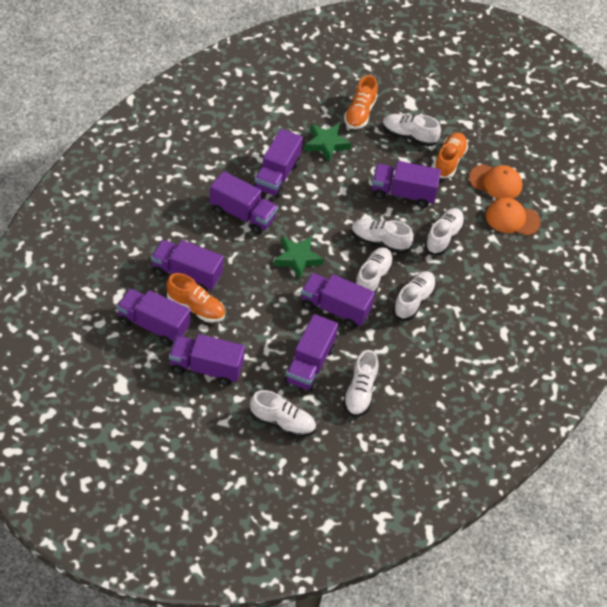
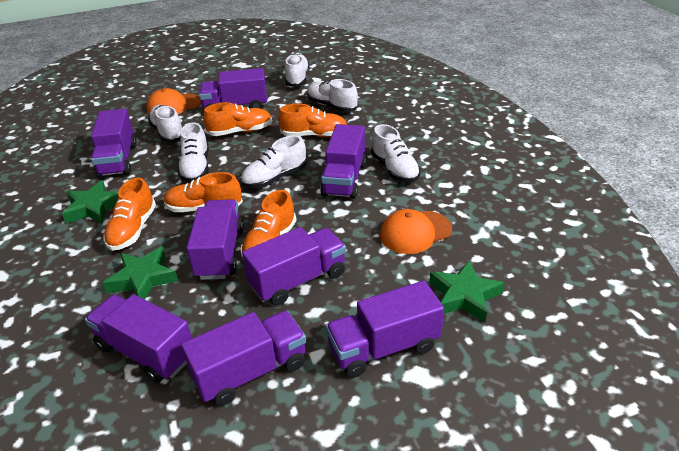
green star: 2 -> 3
orange shoe: 3 -> 5
white shoe: 7 -> 6

